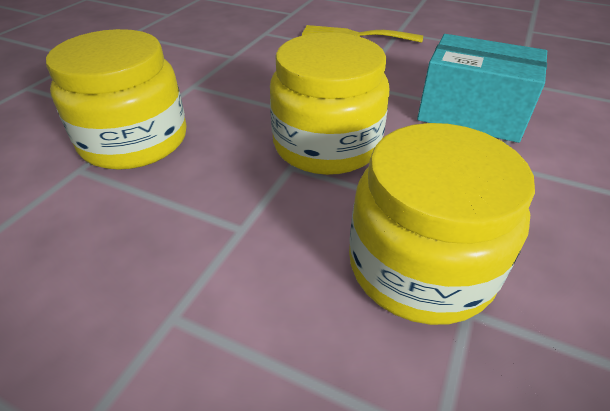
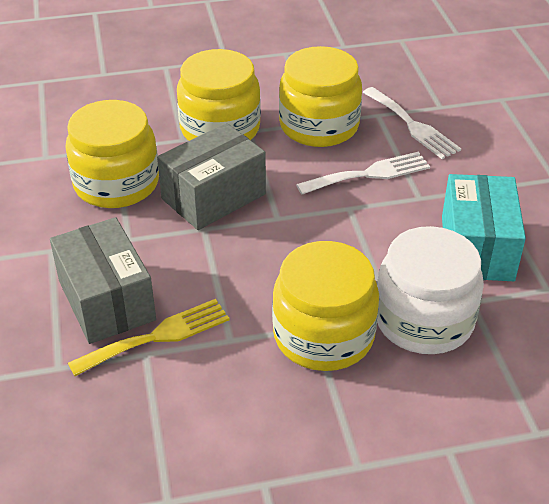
grey box: 0 -> 2
white fork: 0 -> 2
white jar: 0 -> 1
yellow jar: 3 -> 4

